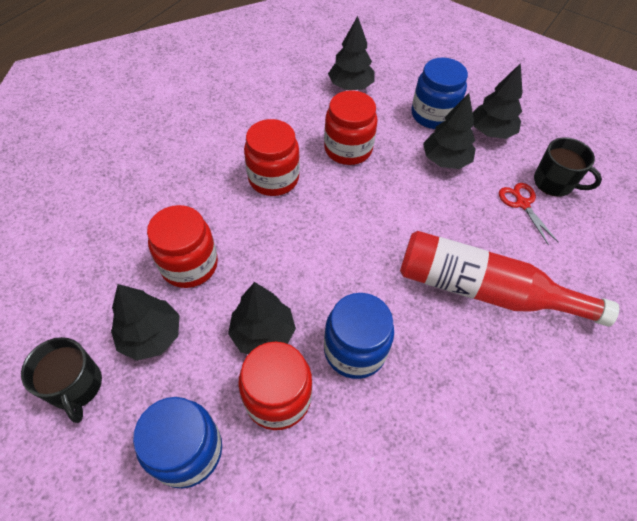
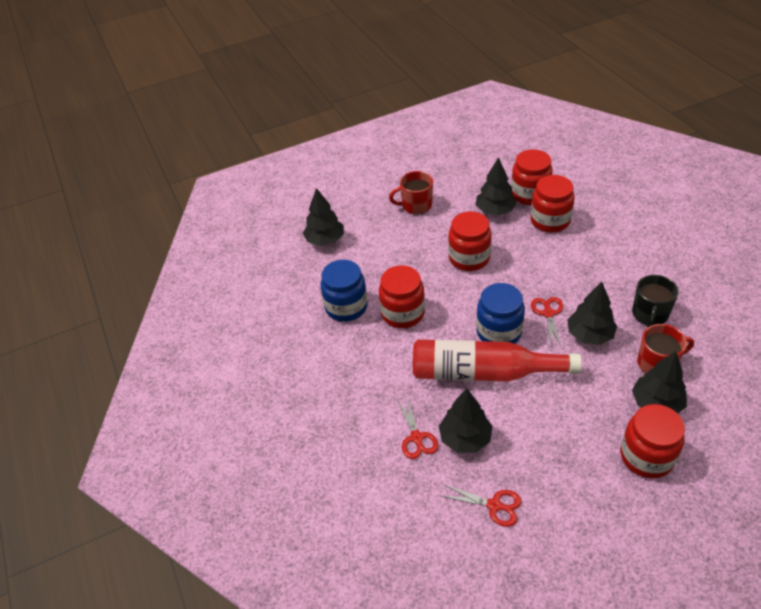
black mug: 2 -> 1
blue jar: 3 -> 2
red jar: 4 -> 5
red mug: 0 -> 2
red scissors: 1 -> 3

